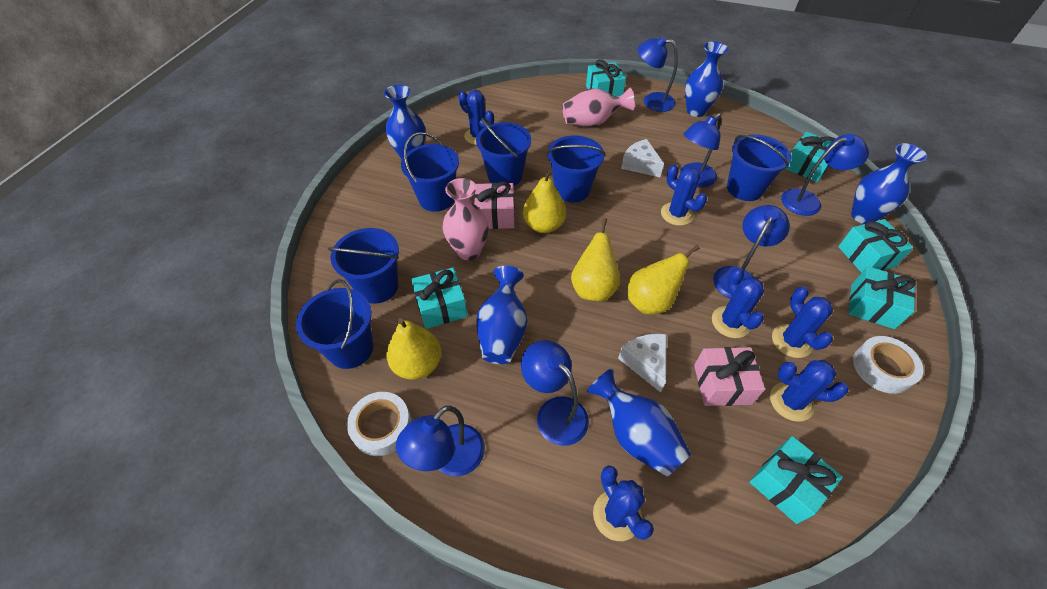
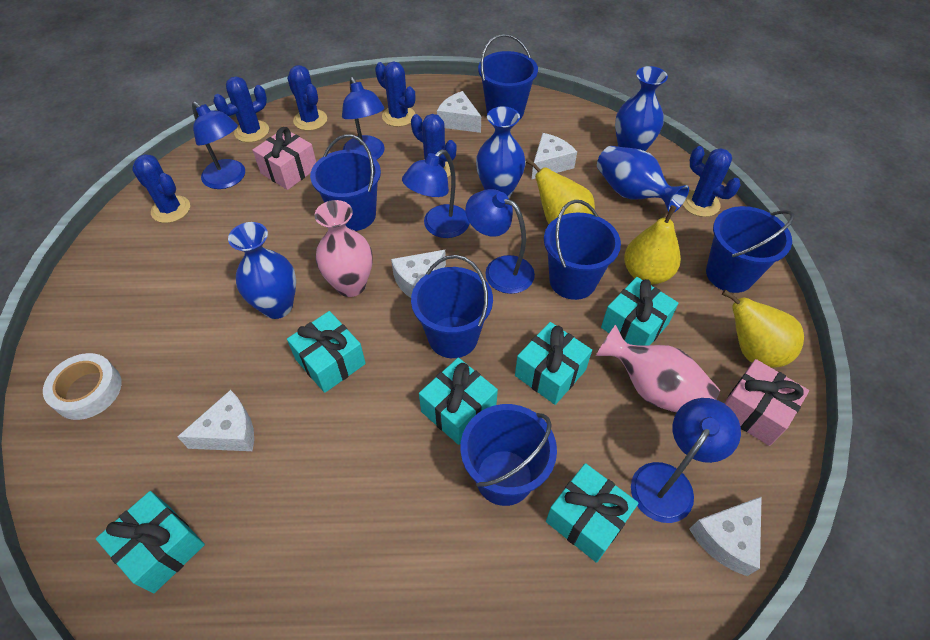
blue lamp: 6 -> 5
blue vase: 5 -> 4
white cheese: 2 -> 5
white tape: 2 -> 1
yellow pear: 4 -> 3

